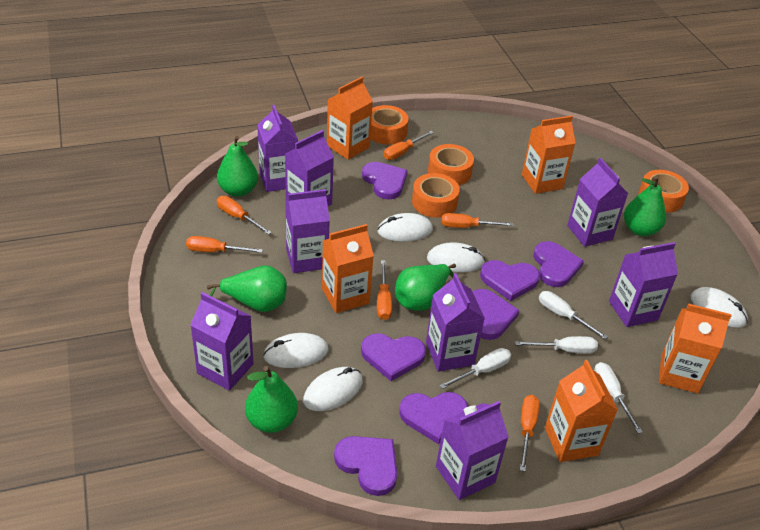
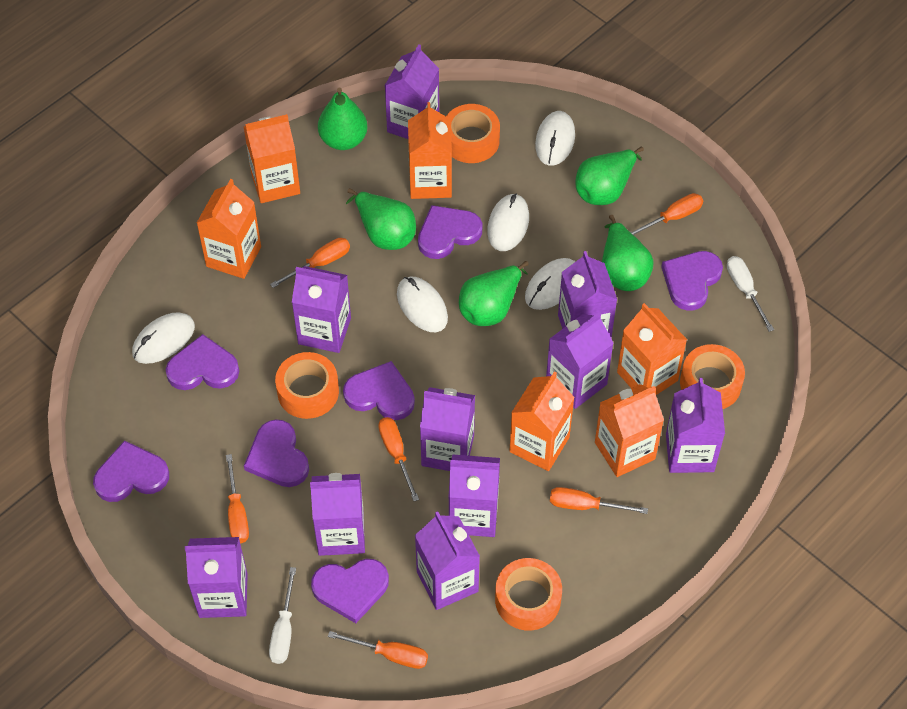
orange carton: 5 -> 6
purple carton: 8 -> 10
white screwdriver: 4 -> 2

